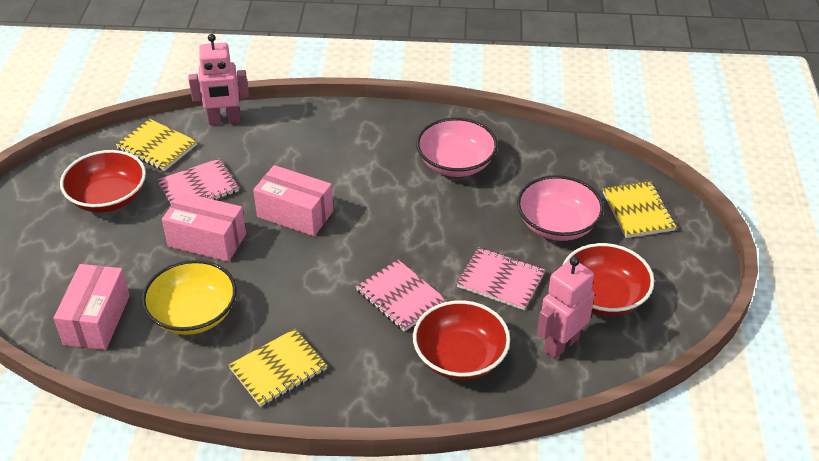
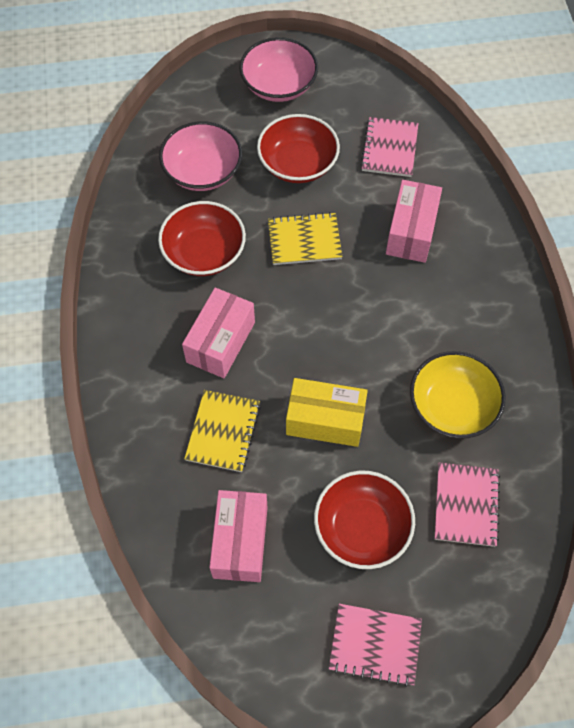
pink robot: 2 -> 0
yellow box: 0 -> 1
yellow notebook: 3 -> 2

